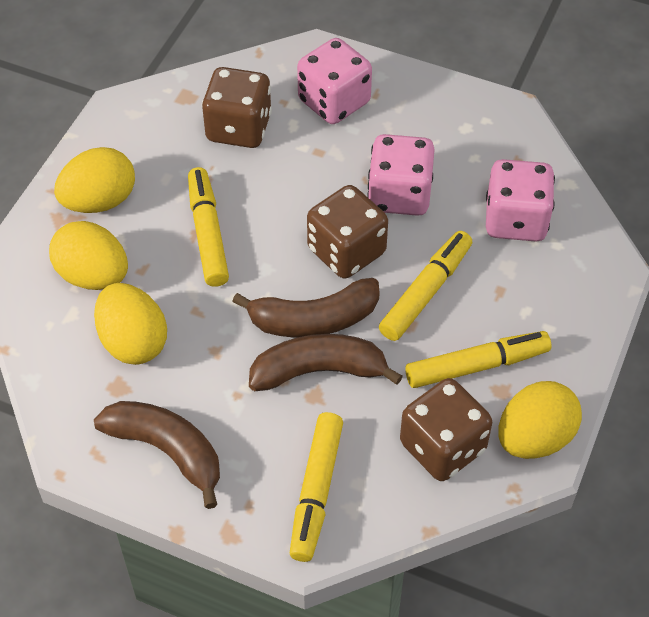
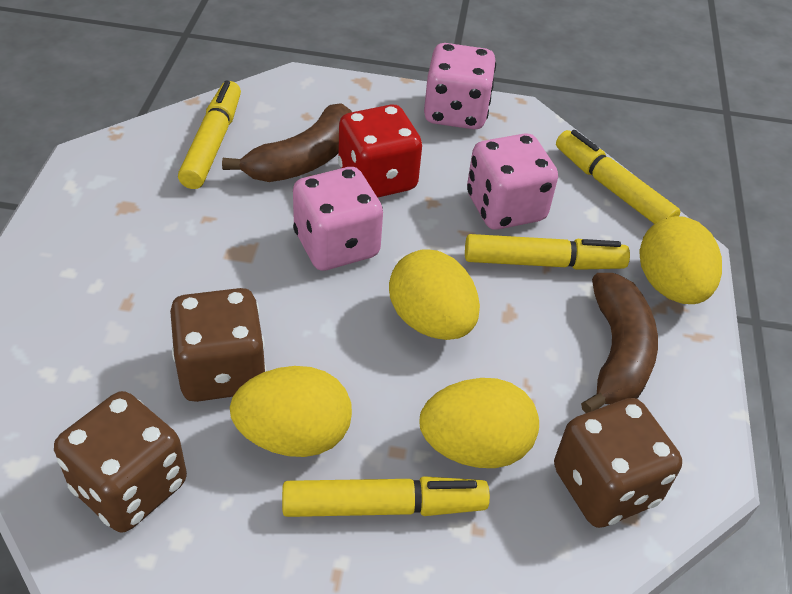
brown banana: 3 -> 2
red dice: 0 -> 1

